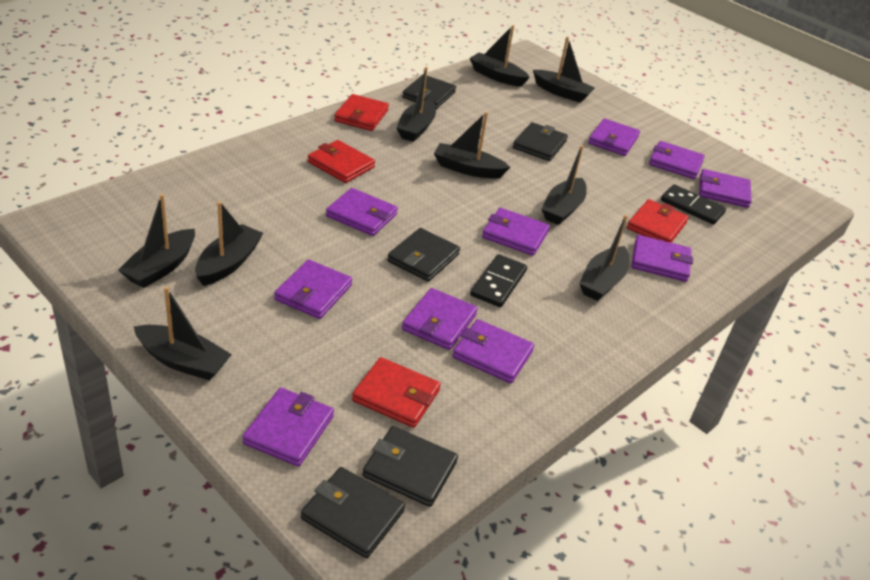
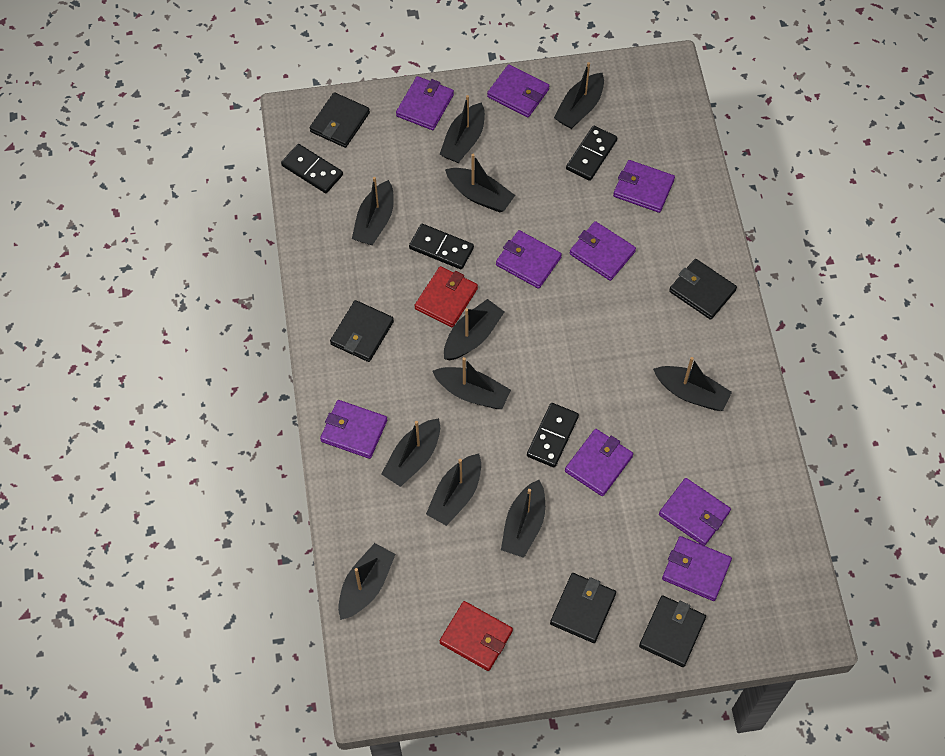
black boat: 9 -> 11
black domino: 2 -> 4
purple wallet: 10 -> 9
red wallet: 4 -> 2

